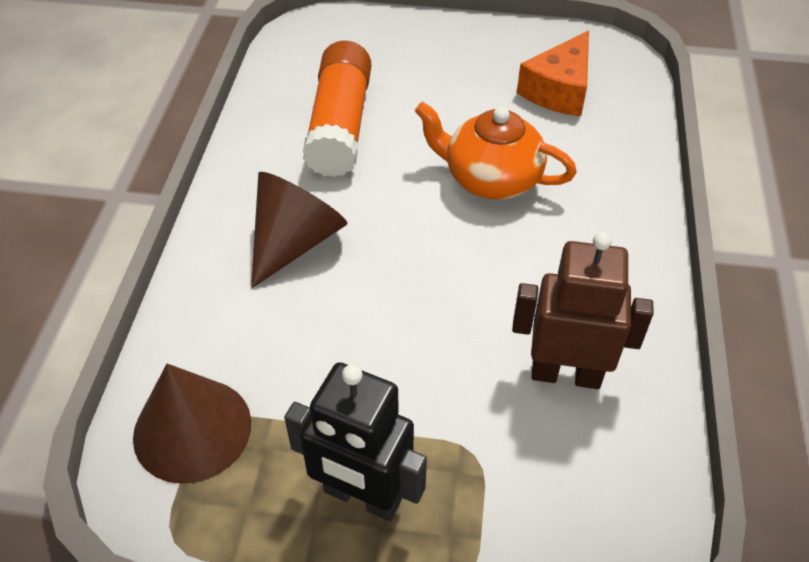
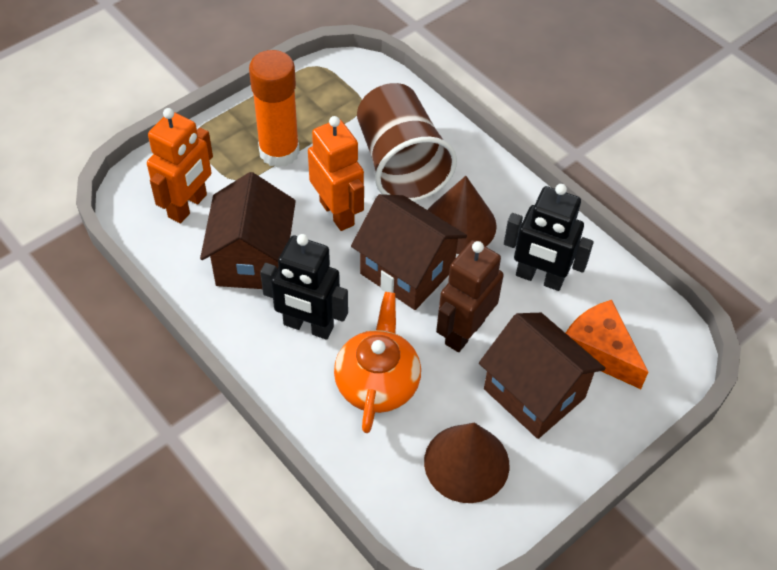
black robot: 1 -> 2
brown cup: 0 -> 1
brown house: 0 -> 3
orange robot: 0 -> 2

